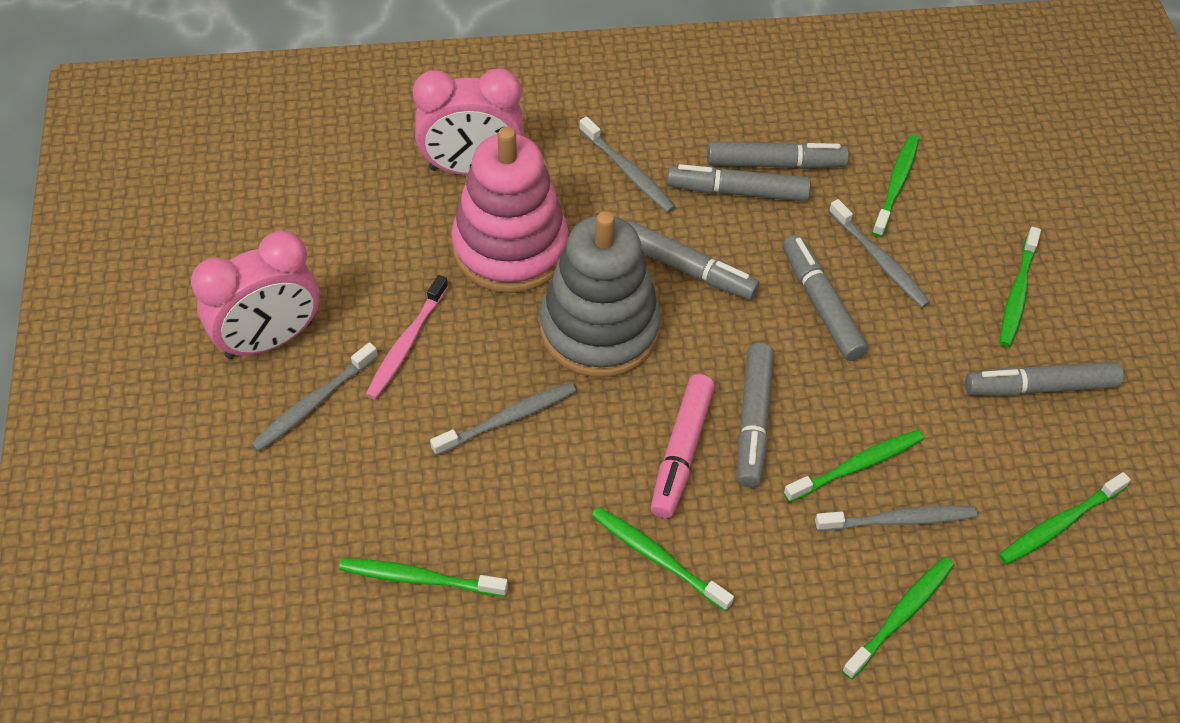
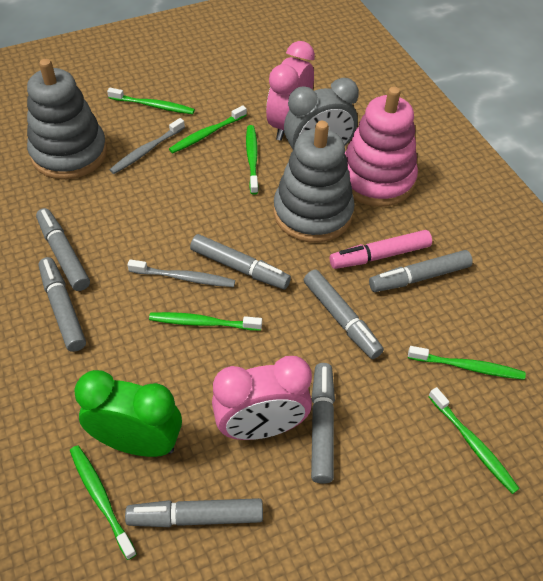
green clock: 0 -> 1
grey clock: 0 -> 1
grey marker: 6 -> 7
grey stacking toy: 1 -> 2
grey toothbrush: 5 -> 2
pink toothbrush: 1 -> 0

